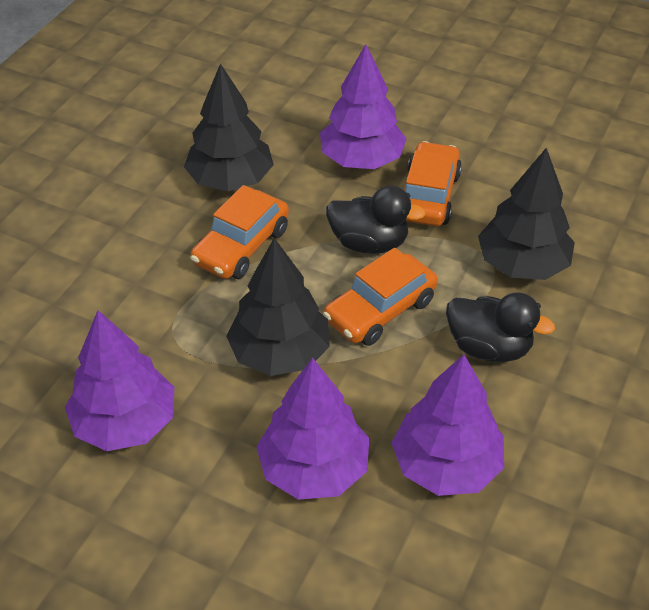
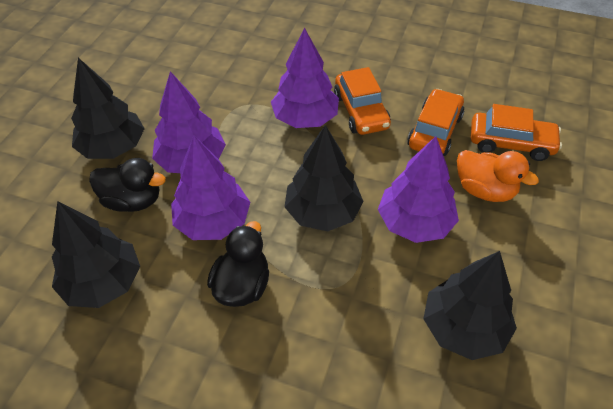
black tree: 3 -> 4
orange duck: 0 -> 1

